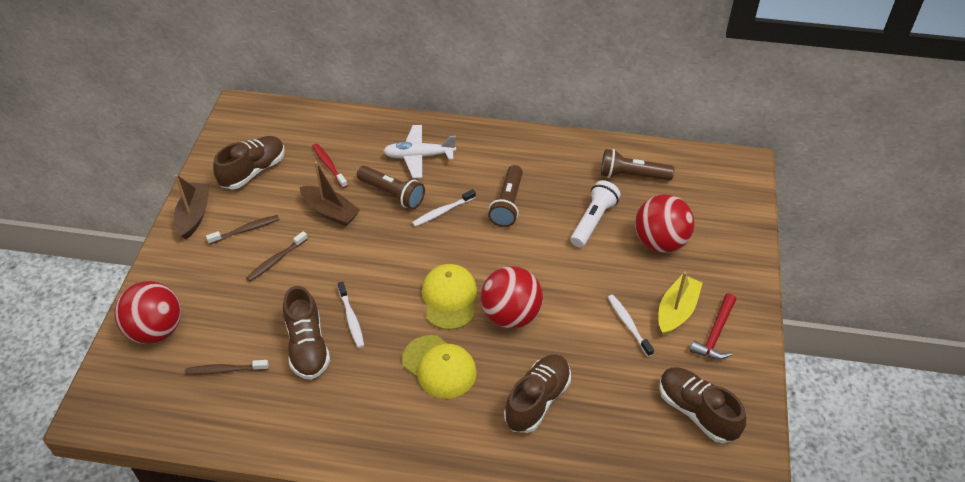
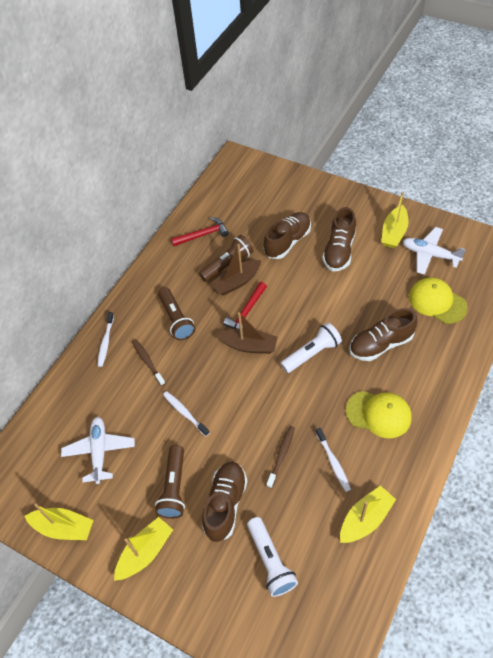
brown toothbrush: 3 -> 2
red ball: 3 -> 0
red hammer: 1 -> 2
red toothbrush: 1 -> 0
white flashlight: 1 -> 2
white plane: 1 -> 2
yellow boat: 1 -> 4

